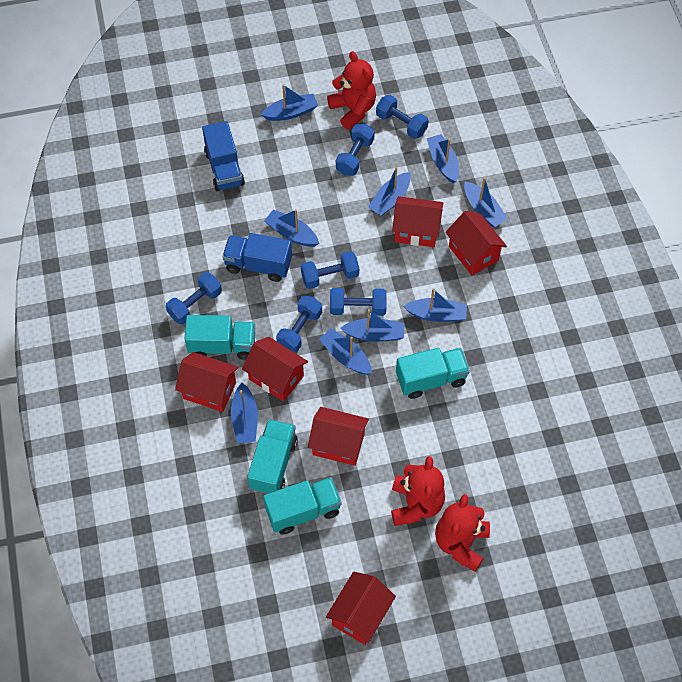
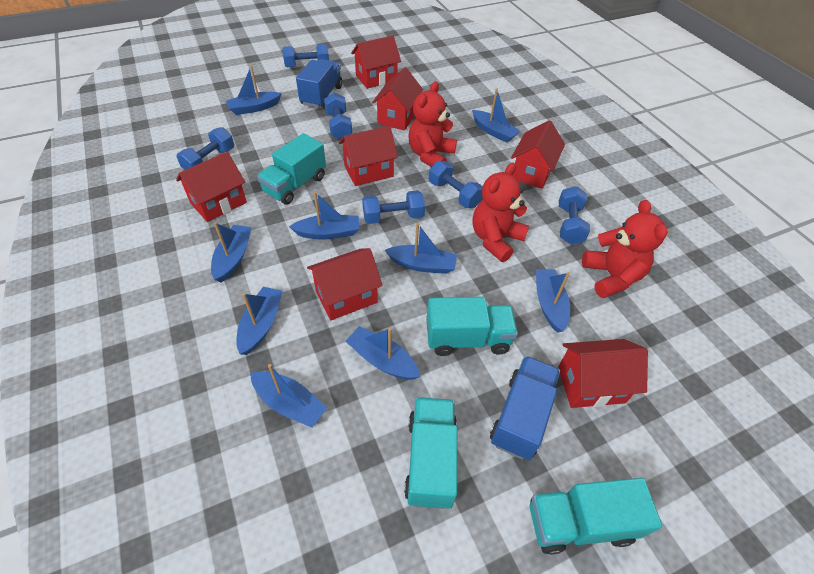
red house: 6 -> 7

